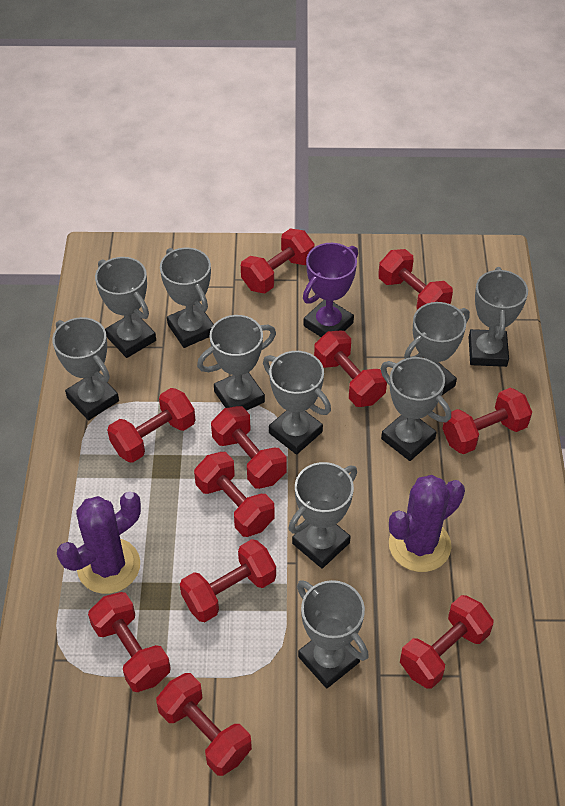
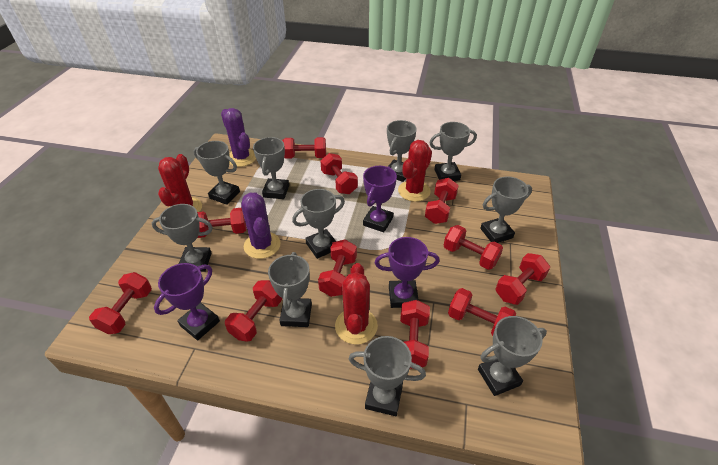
purple trophy: 1 -> 3
red cactus: 0 -> 3

